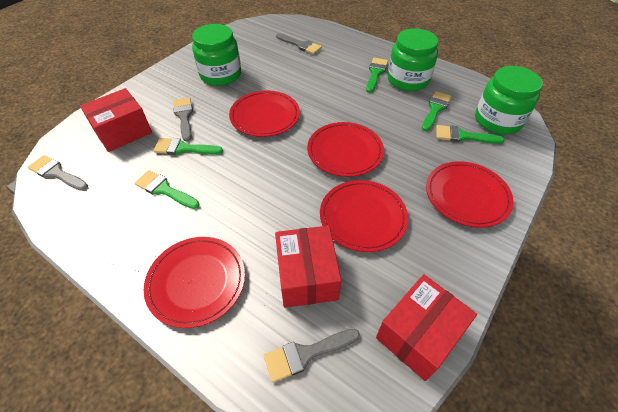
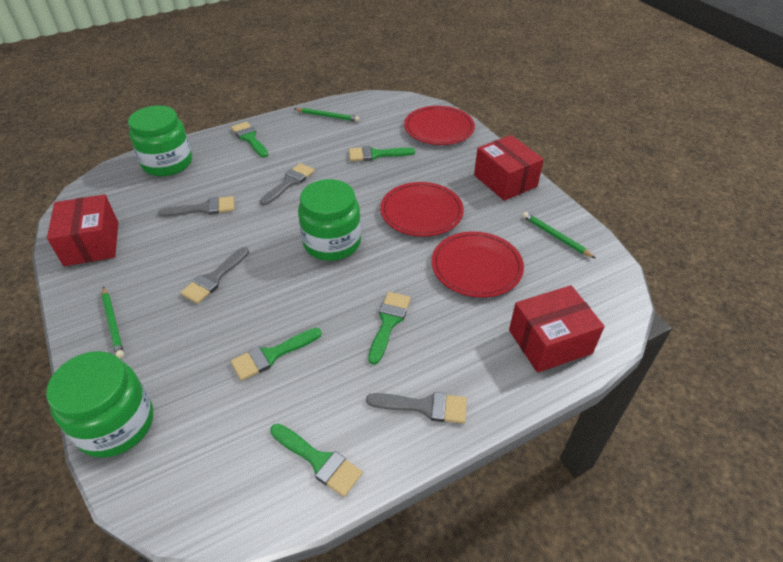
green pencil: 0 -> 3
red plate: 5 -> 3

